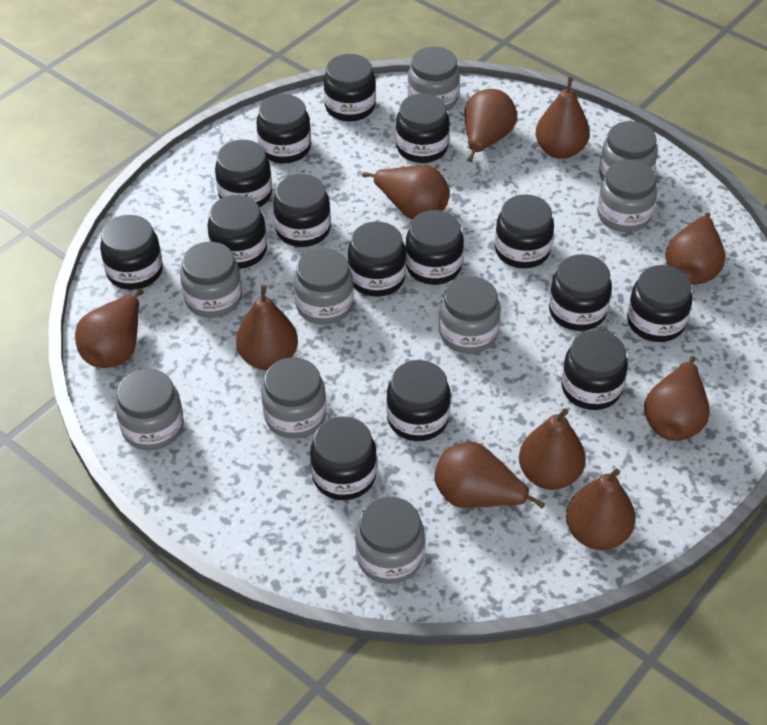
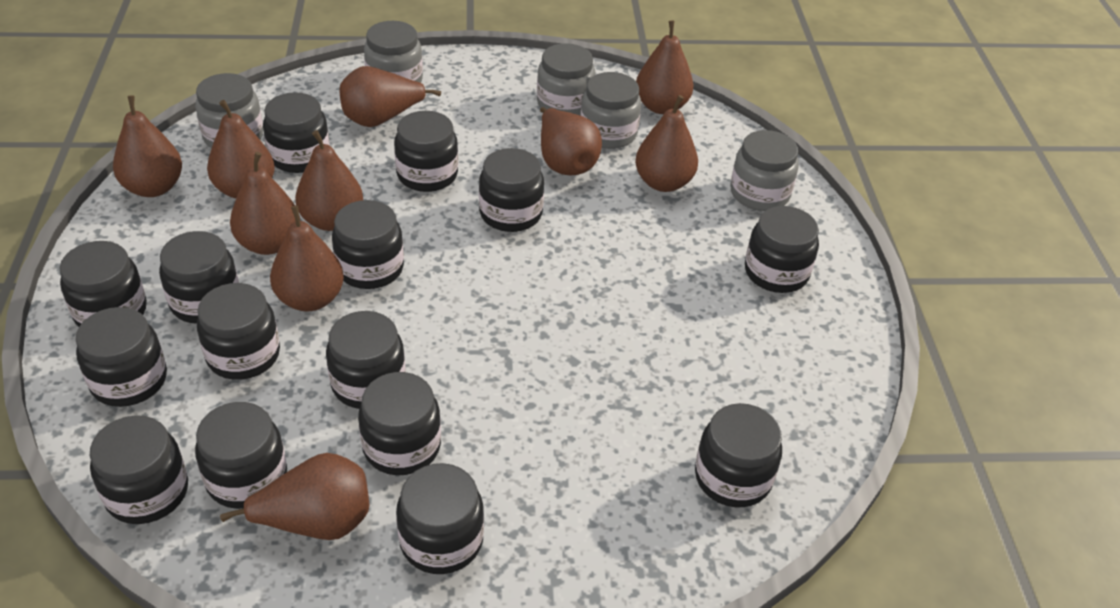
grey jar: 9 -> 5

